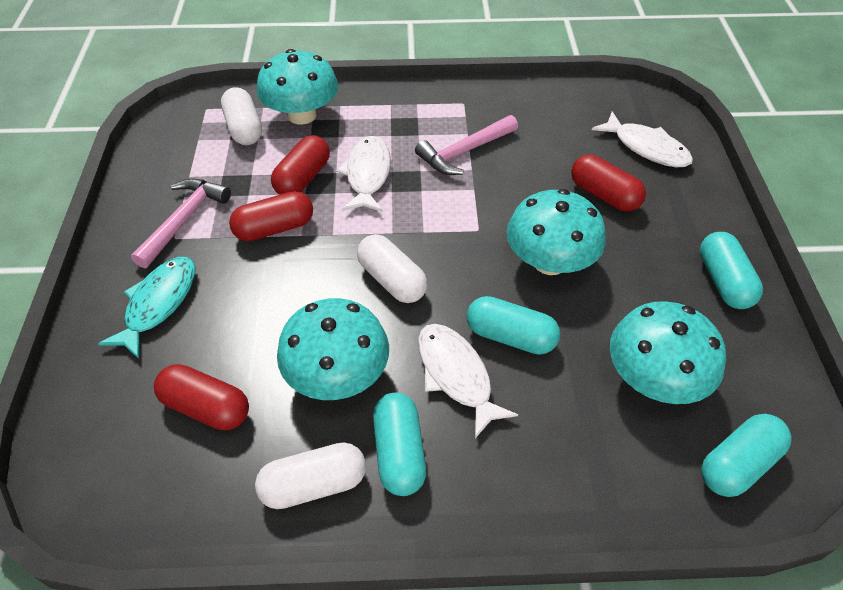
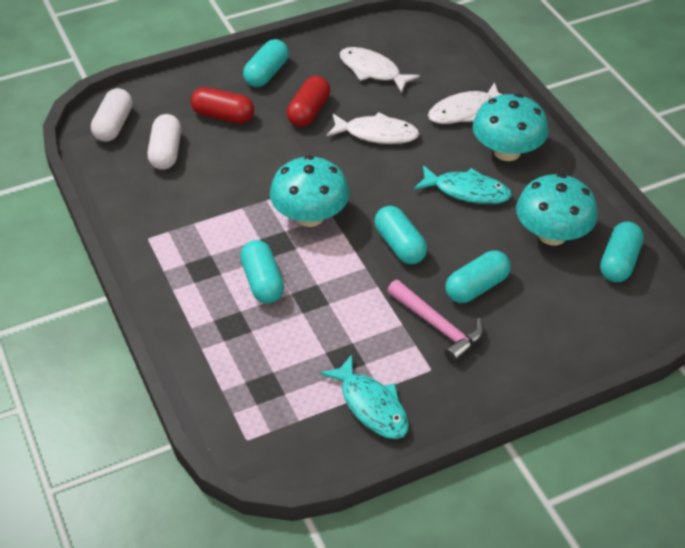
pink hammer: 2 -> 1
red capsule: 4 -> 2
turquoise capsule: 4 -> 5
turquoise fish: 1 -> 2
turquoise mushroom: 4 -> 3
white capsule: 3 -> 2

